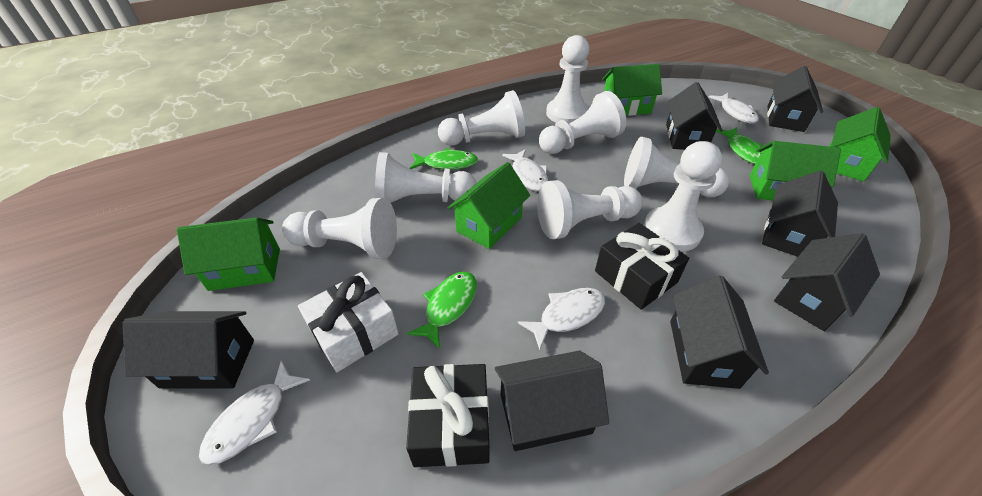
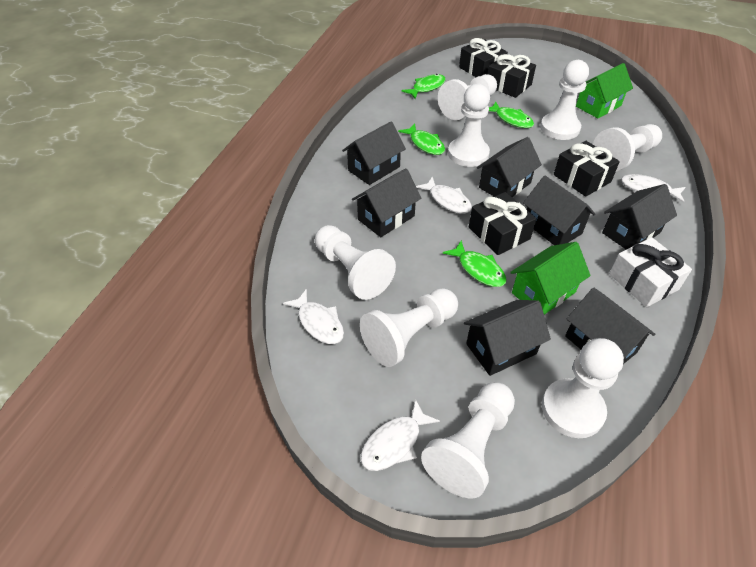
black gift: 2 -> 4
green fish: 3 -> 4
green house: 5 -> 2

